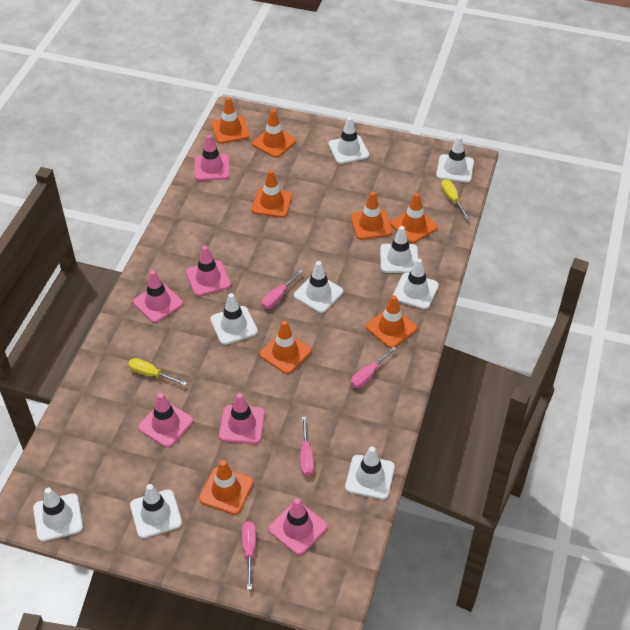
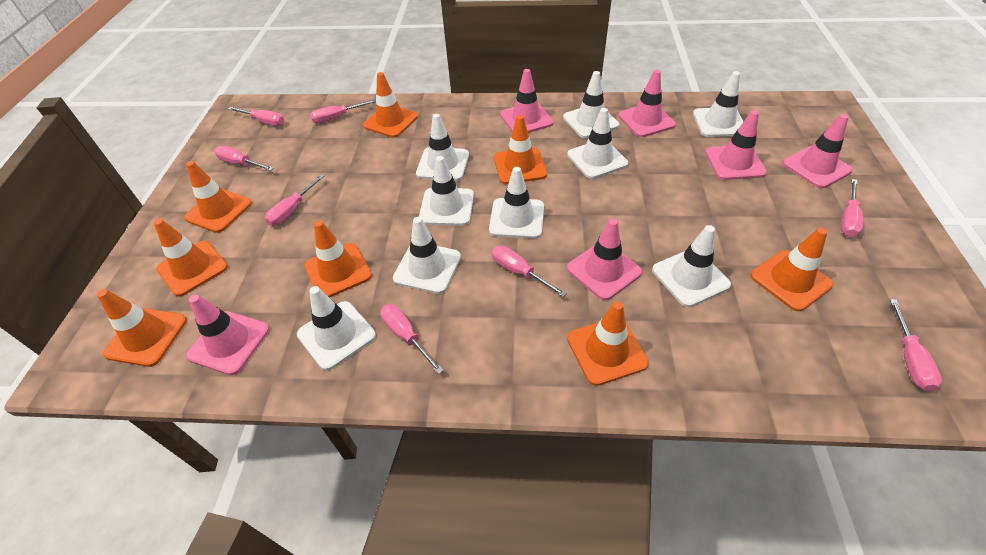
pink screwdriver: 4 -> 8
yellow screwdriver: 2 -> 0

